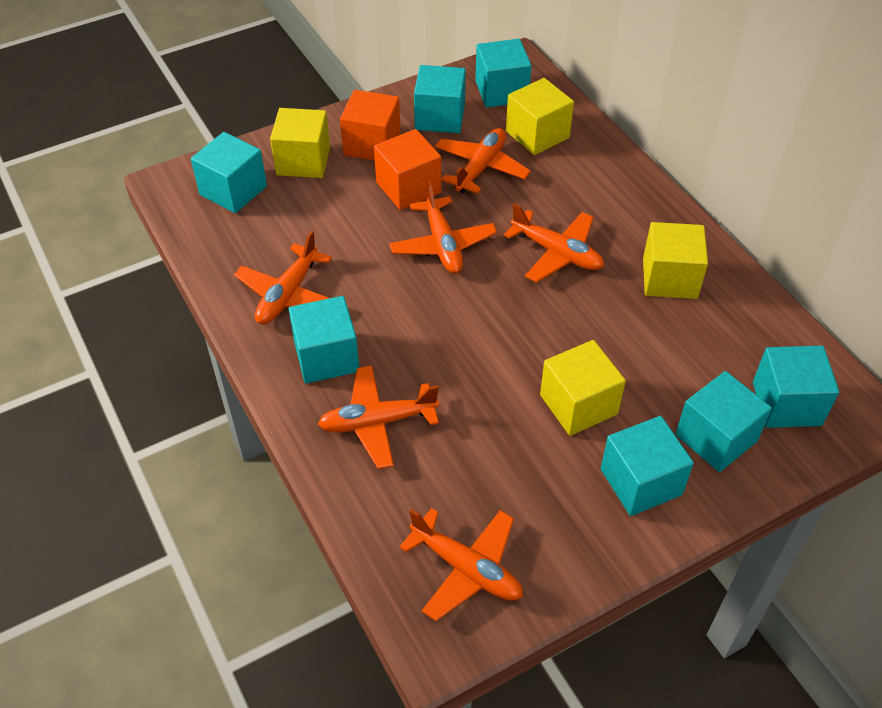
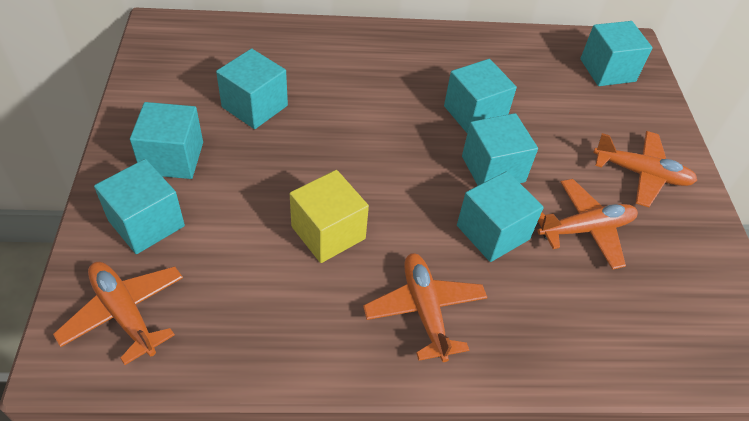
orange cube: 2 -> 0
orange plane: 6 -> 4
yellow cube: 4 -> 1

